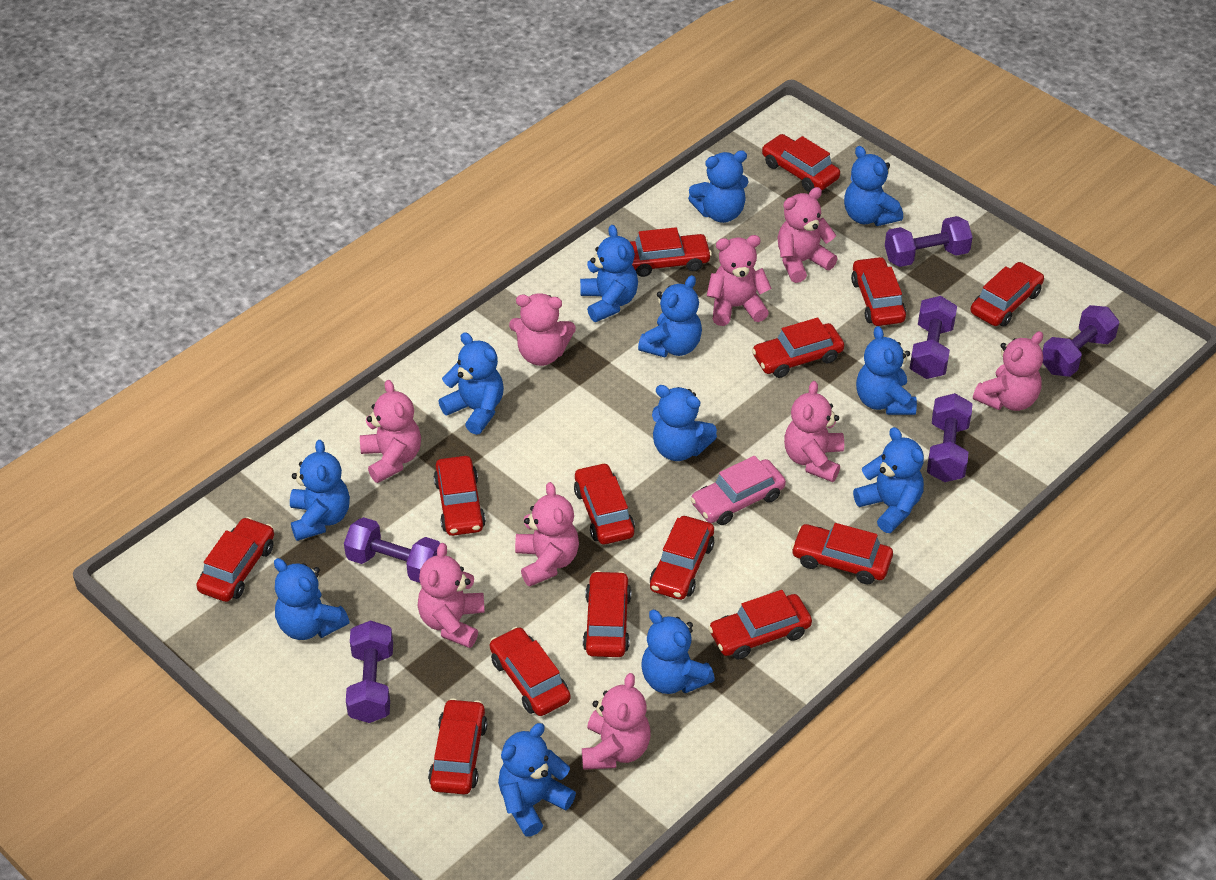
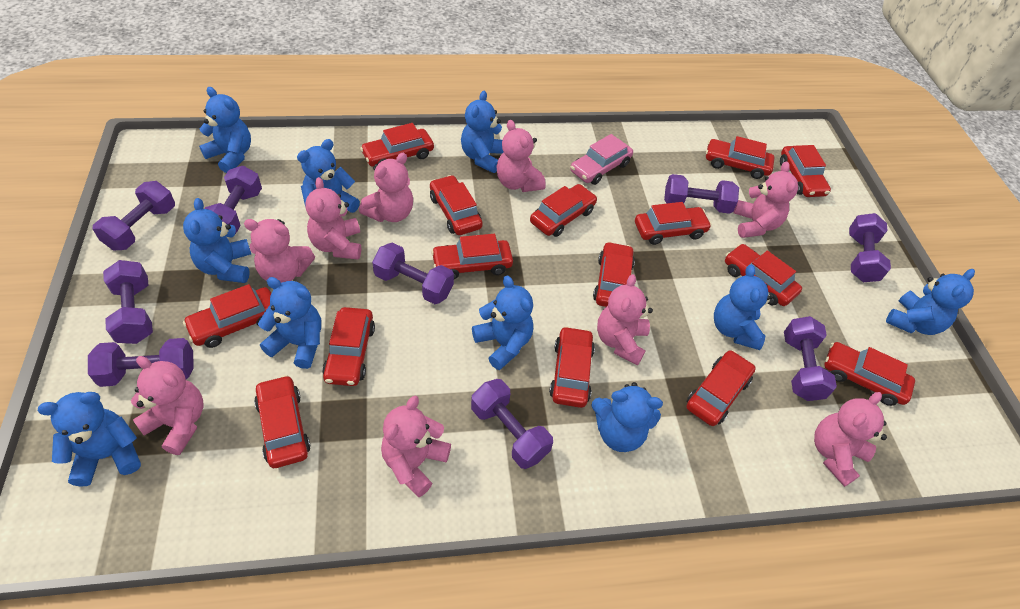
blue teddy bear: 12 -> 10
purple dumbbell: 6 -> 9
red car: 14 -> 15

